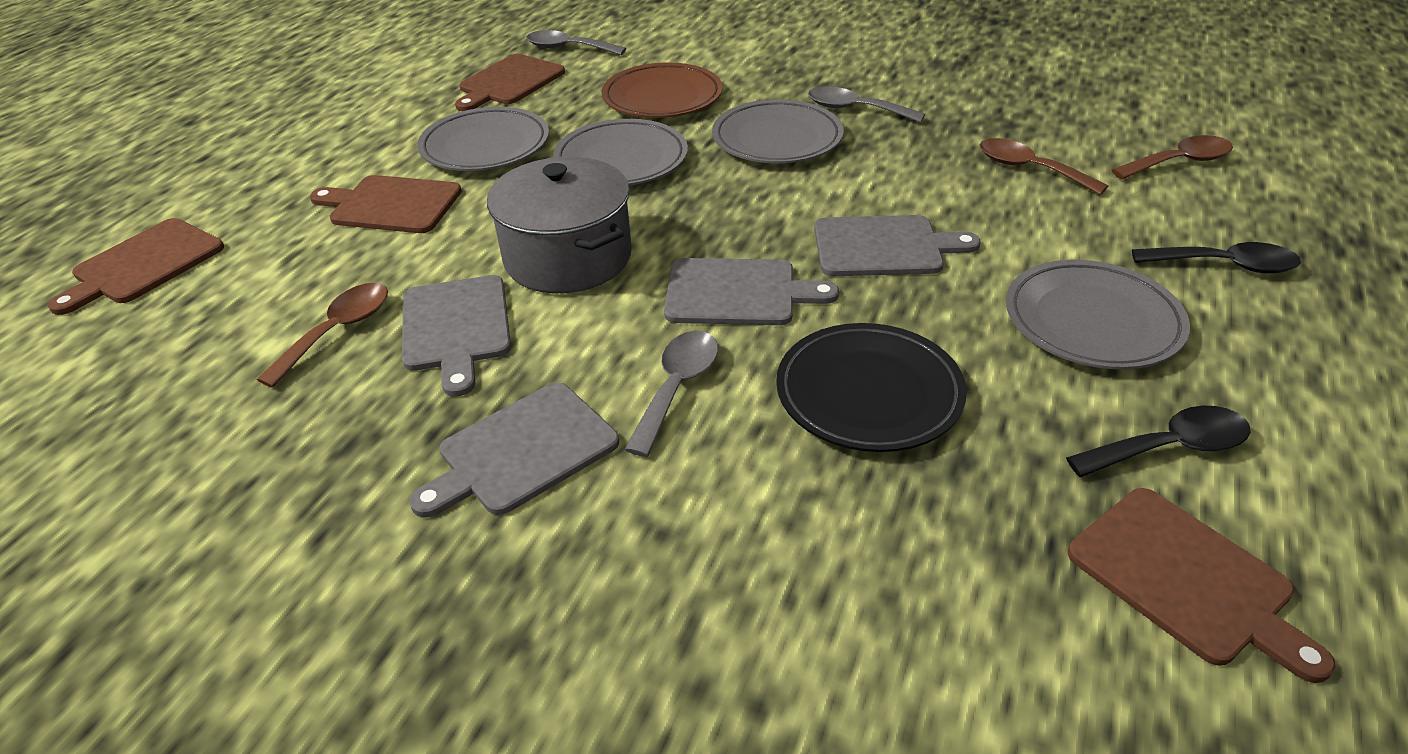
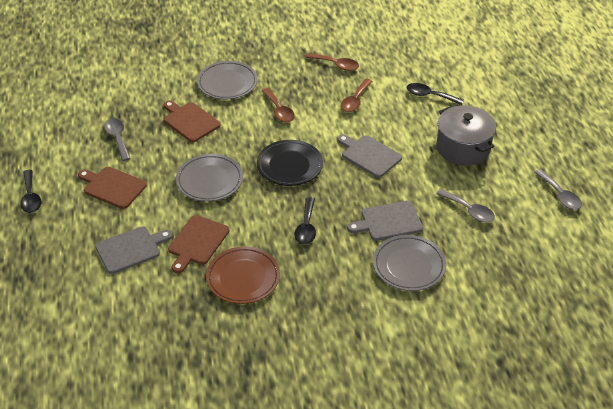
black spoon: 2 -> 3
brown cutting board: 4 -> 3
grey cutting board: 4 -> 3
grey plate: 4 -> 3

